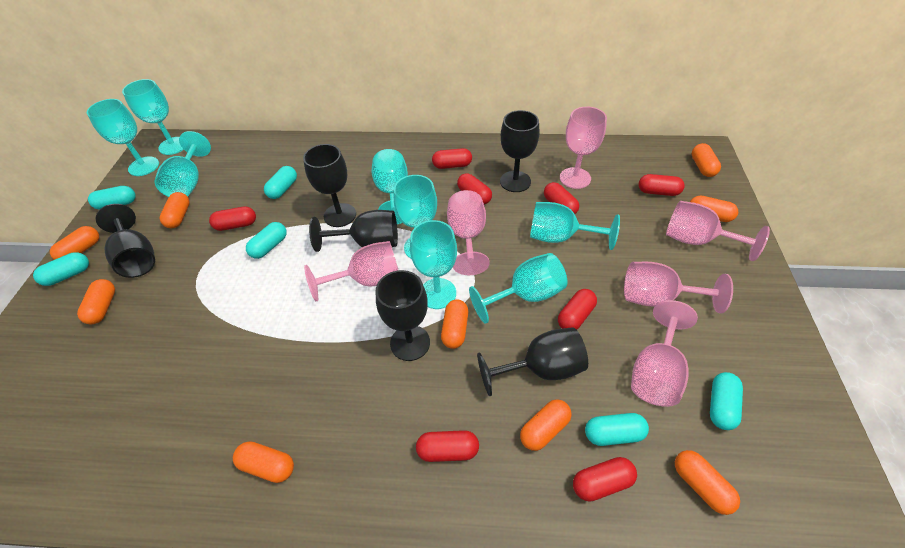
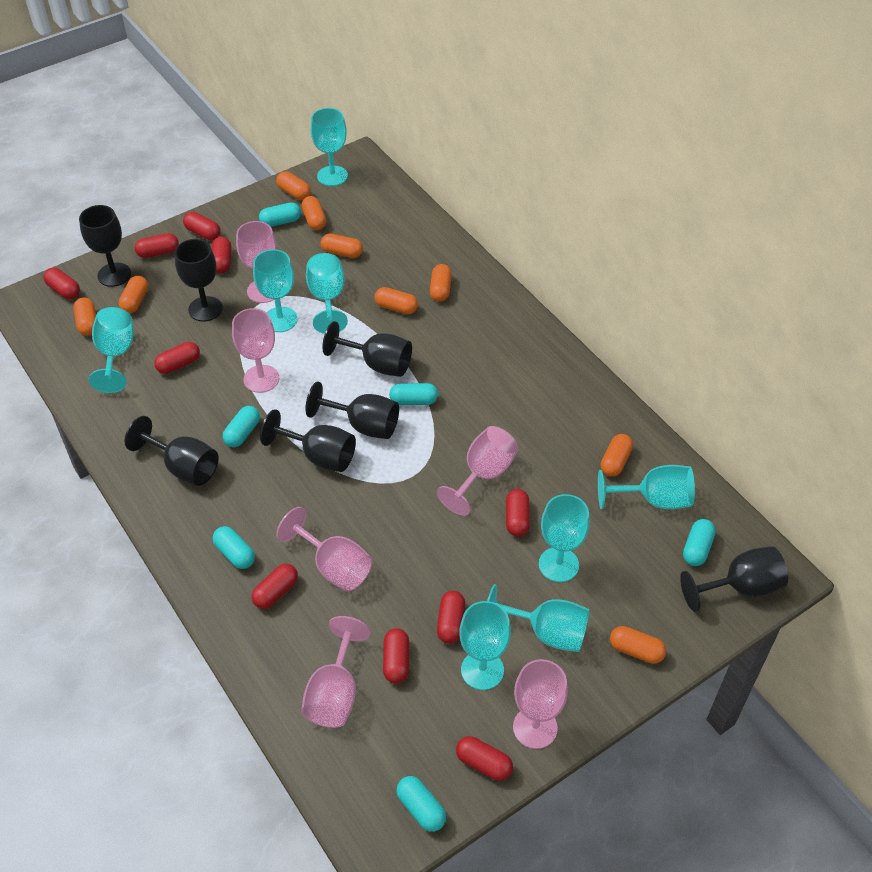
black goblet: 6 -> 7
red capsule: 8 -> 10

